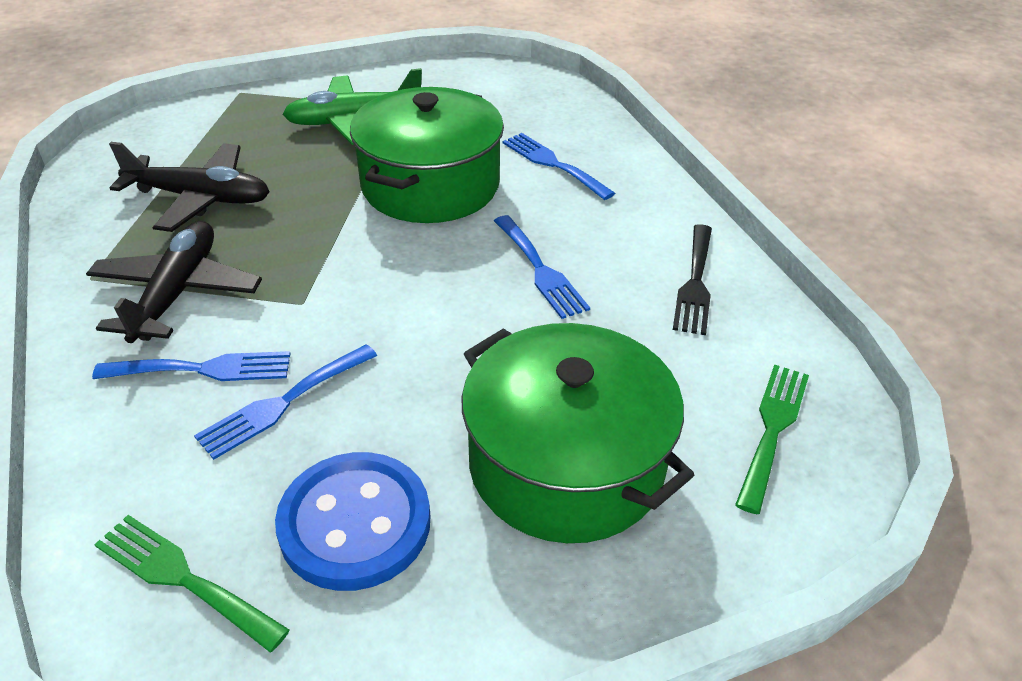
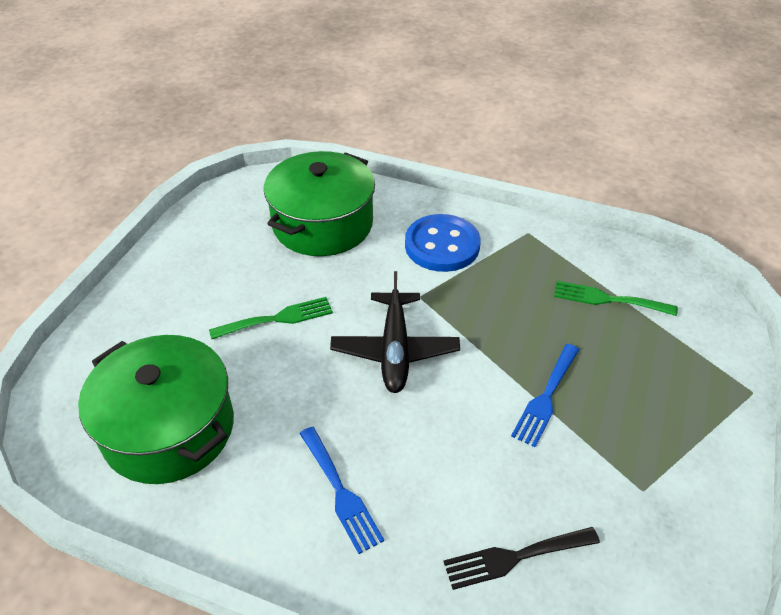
black plane: 2 -> 1
blue fork: 4 -> 2
green plane: 1 -> 0

